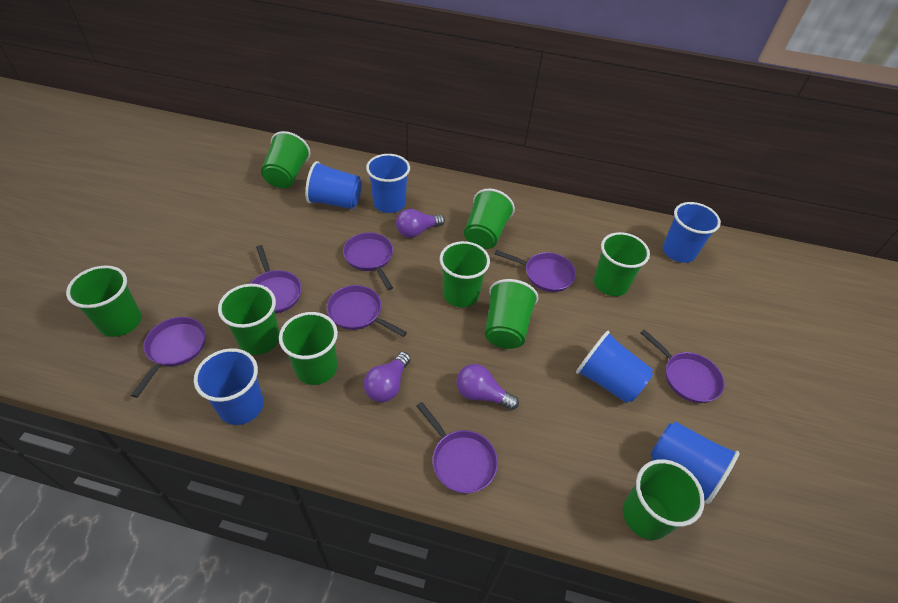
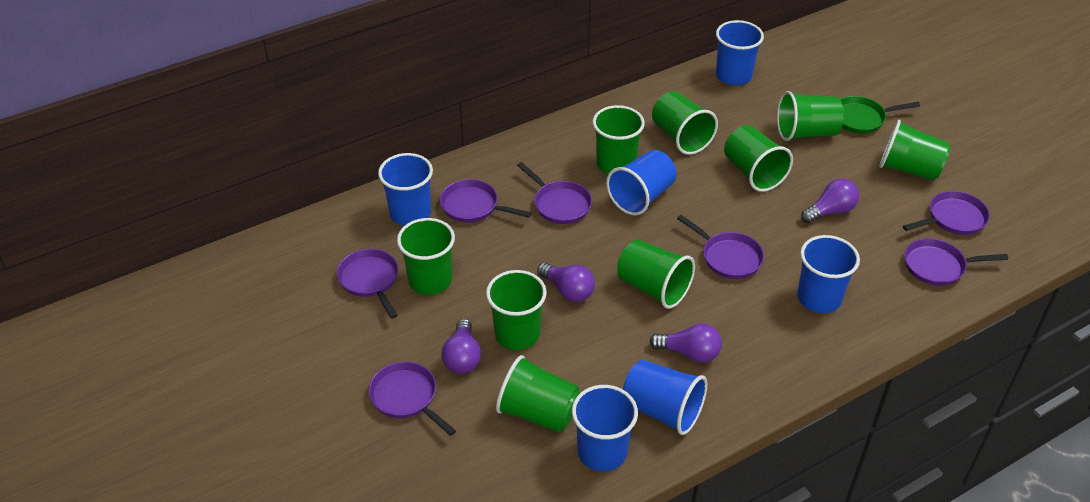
green pan: 0 -> 1
purple light bulb: 3 -> 4

